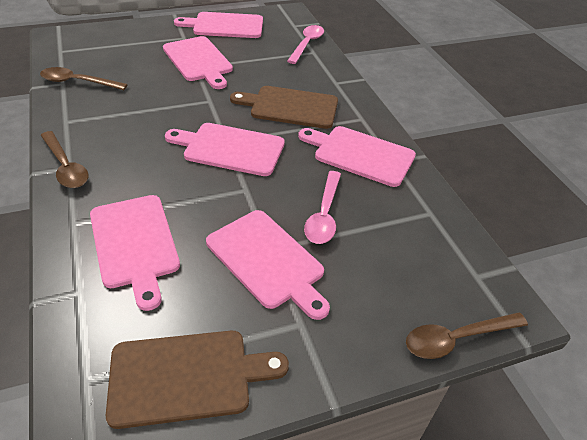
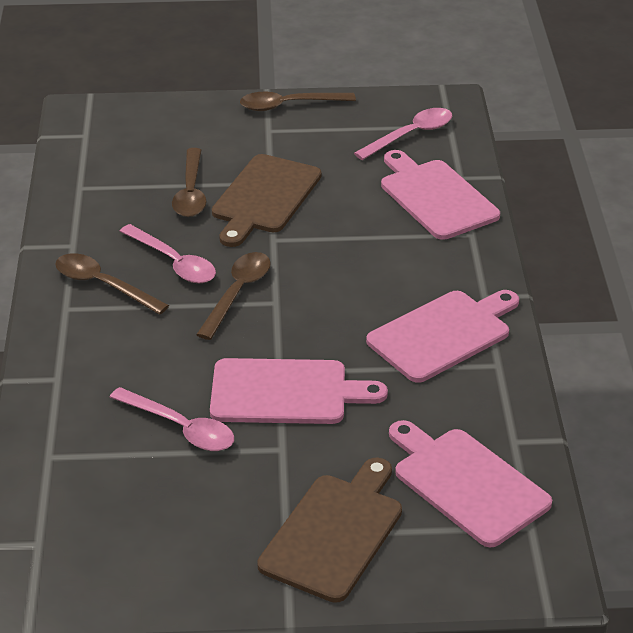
brown spoon: 3 -> 4
pink cutting board: 6 -> 4
pink spoon: 2 -> 3

